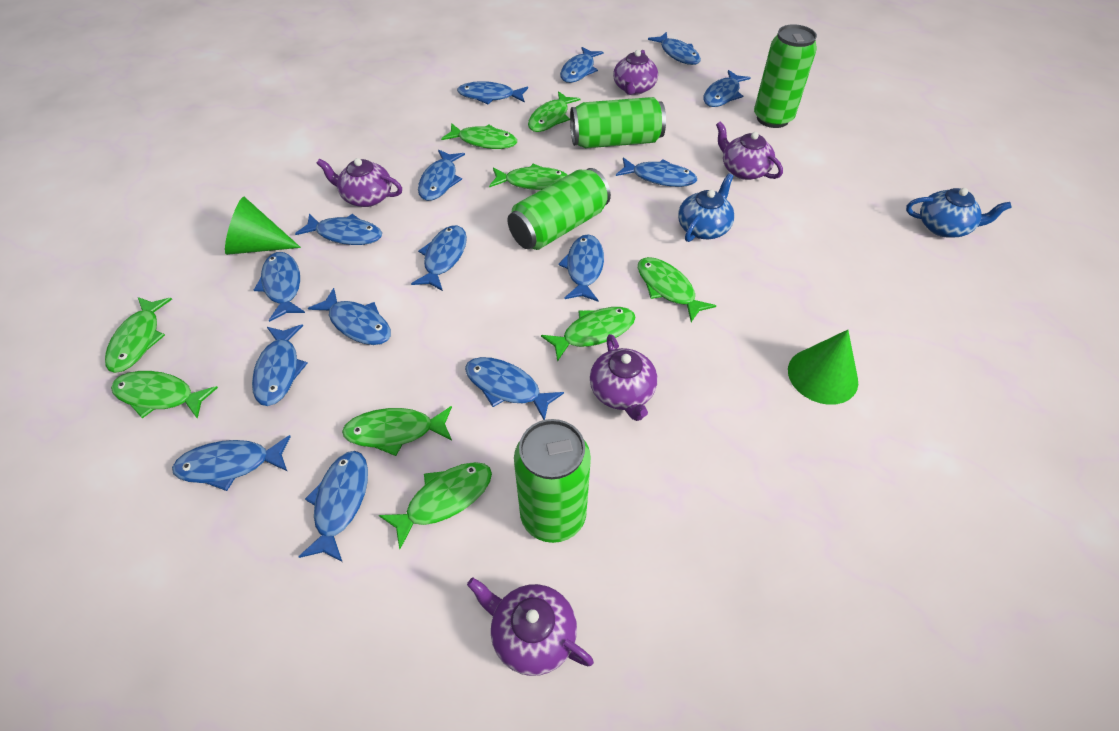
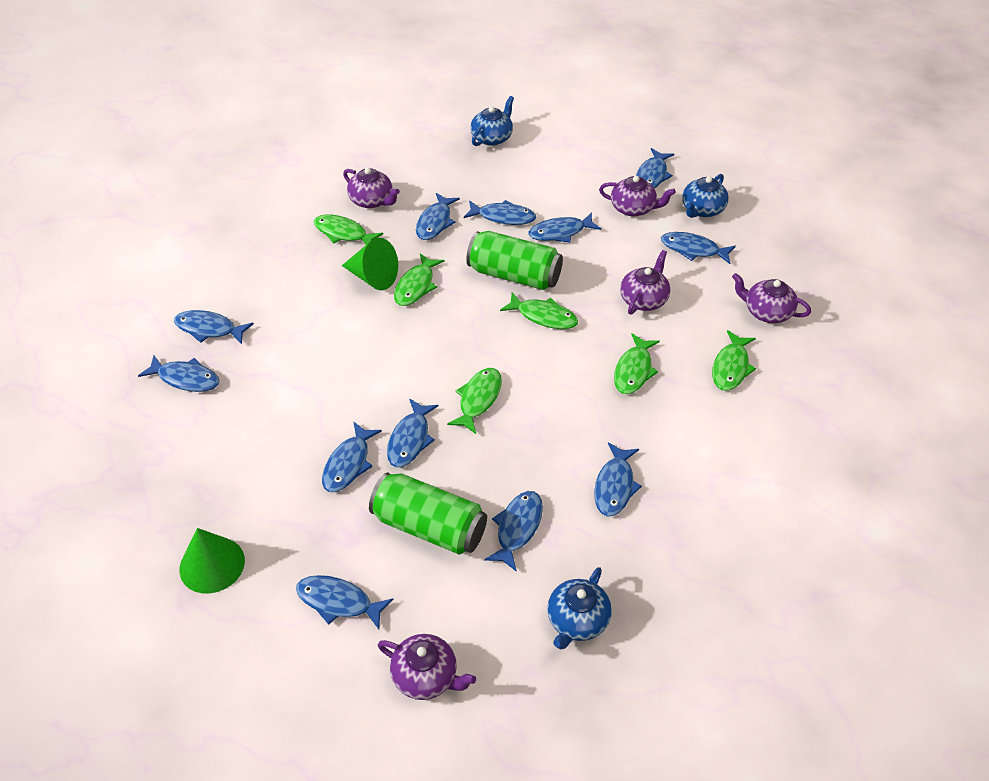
blue fish: 15 -> 12
blue teapot: 2 -> 3
green can: 4 -> 2
green fish: 9 -> 6

